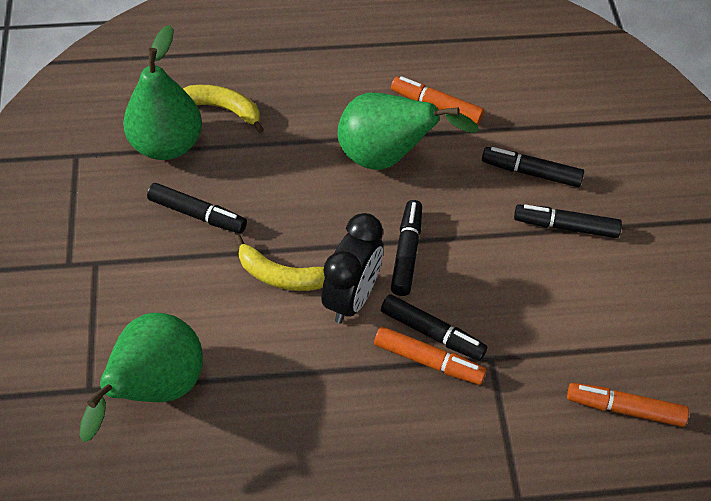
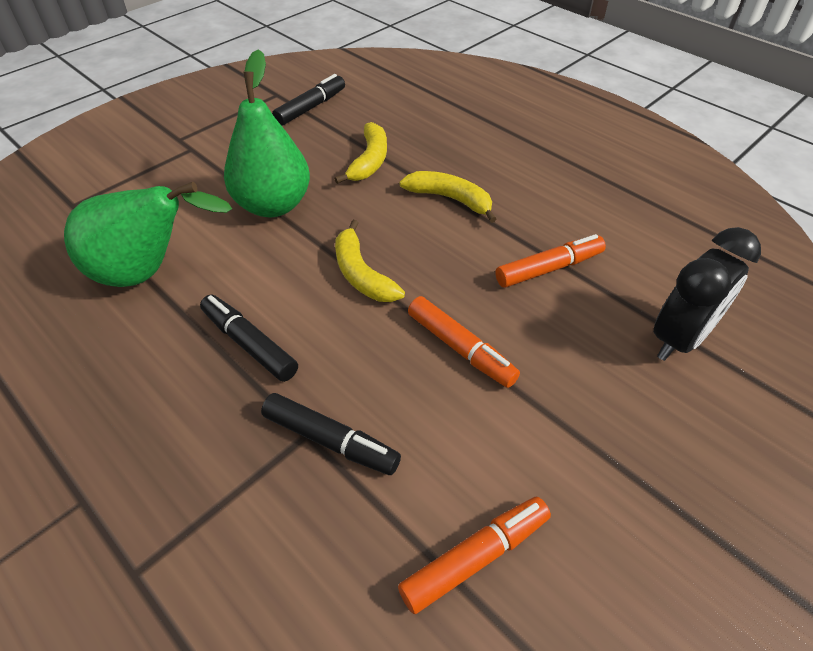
black marker: 5 -> 3
green pear: 3 -> 2
yellow banana: 2 -> 3

